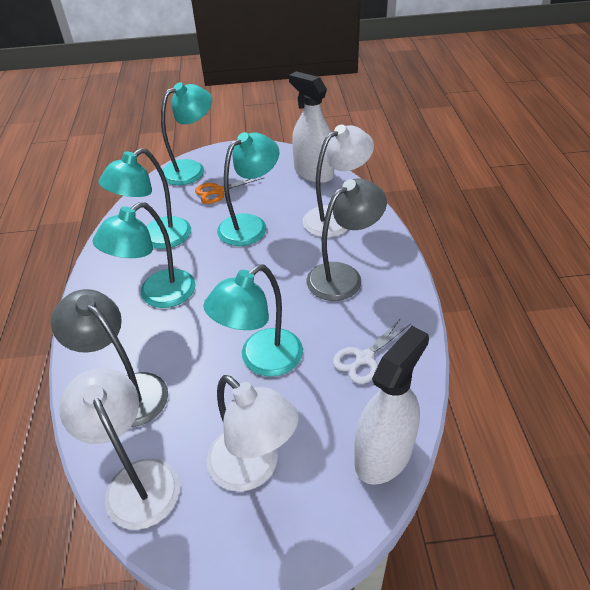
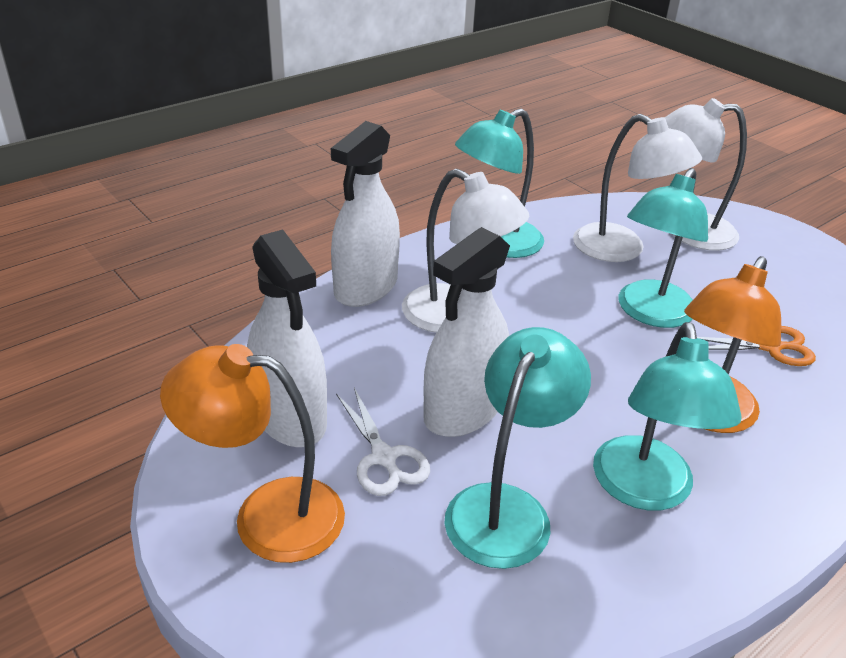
grey lamp: 2 -> 0
orange lamp: 0 -> 2
turquoise lamp: 5 -> 4
white spray bottle: 2 -> 3

